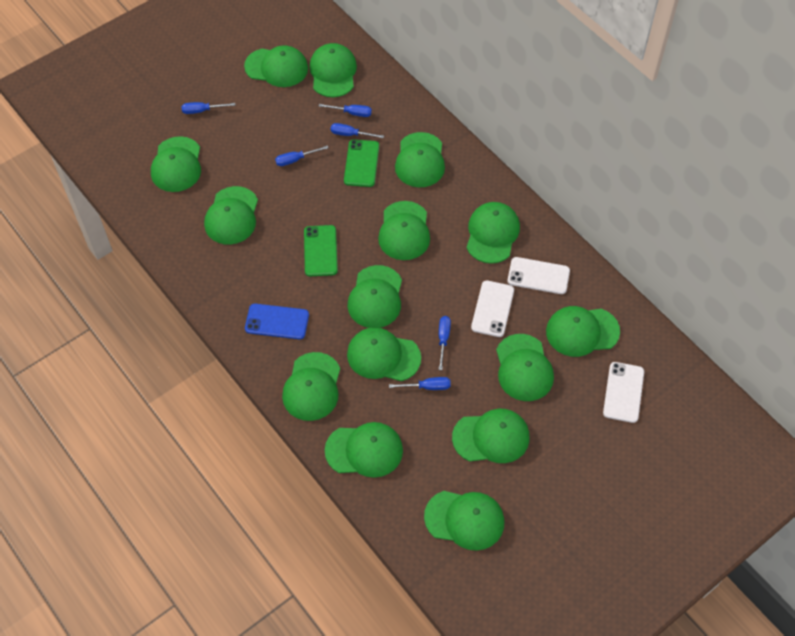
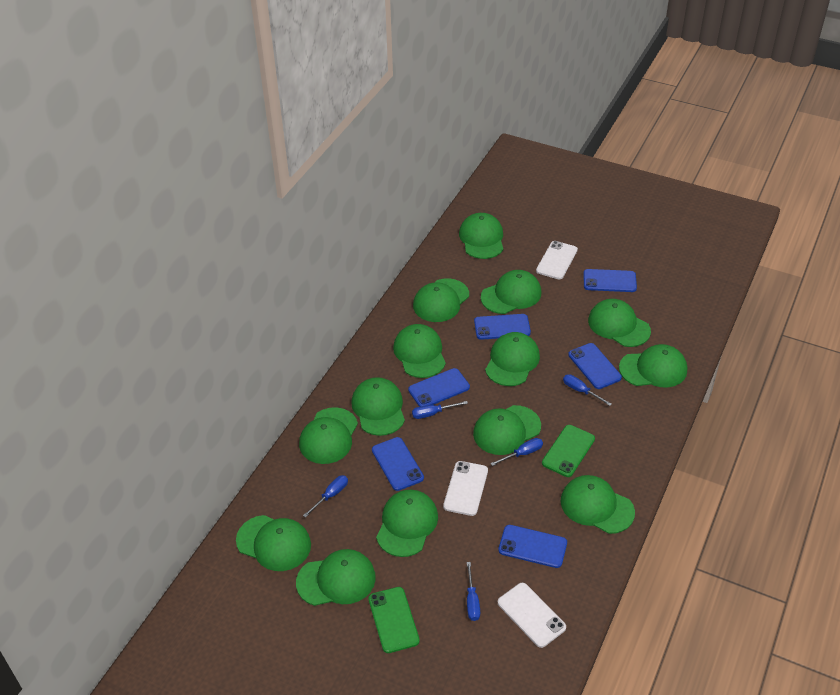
blue phone: 1 -> 6
blue screwdriver: 6 -> 5
green cap: 15 -> 14

